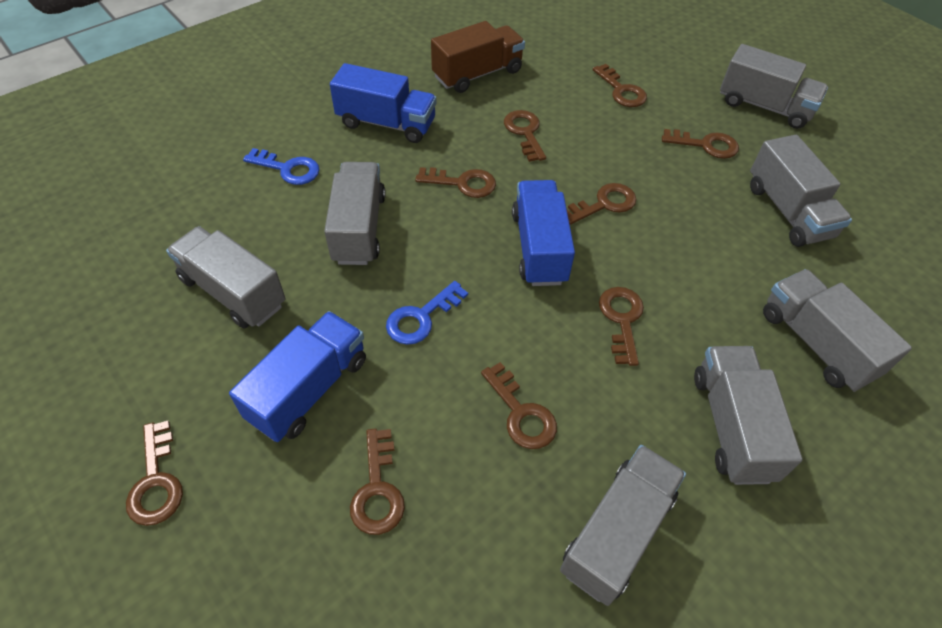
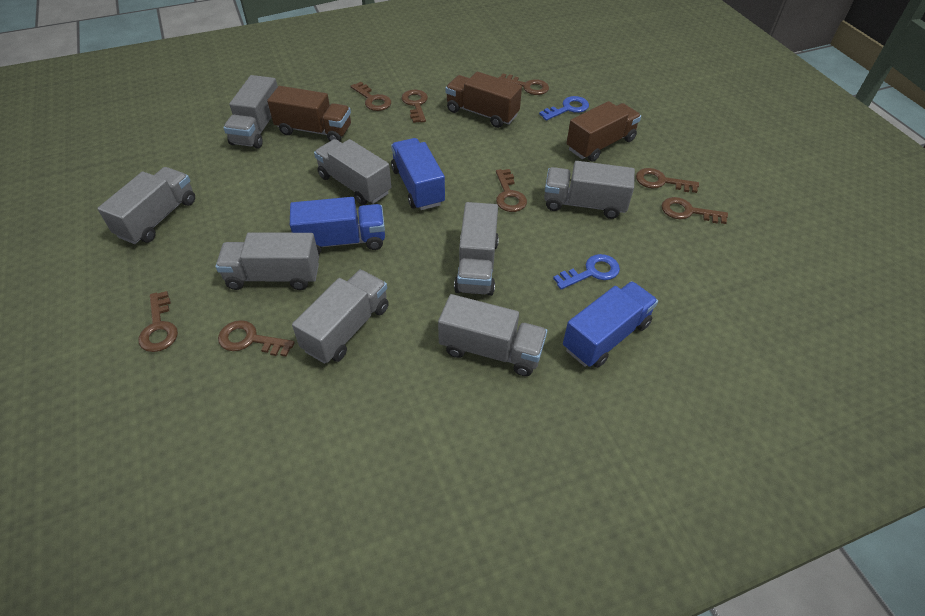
brown key: 9 -> 8
brown truck: 1 -> 3
grey truck: 7 -> 8

